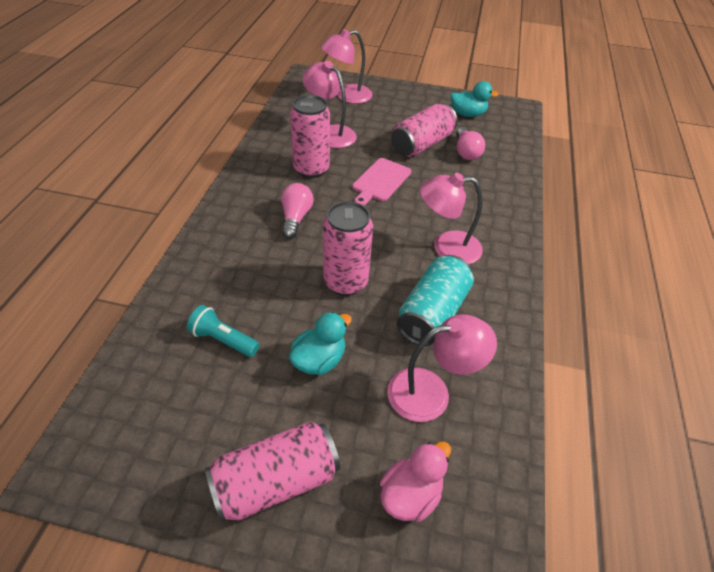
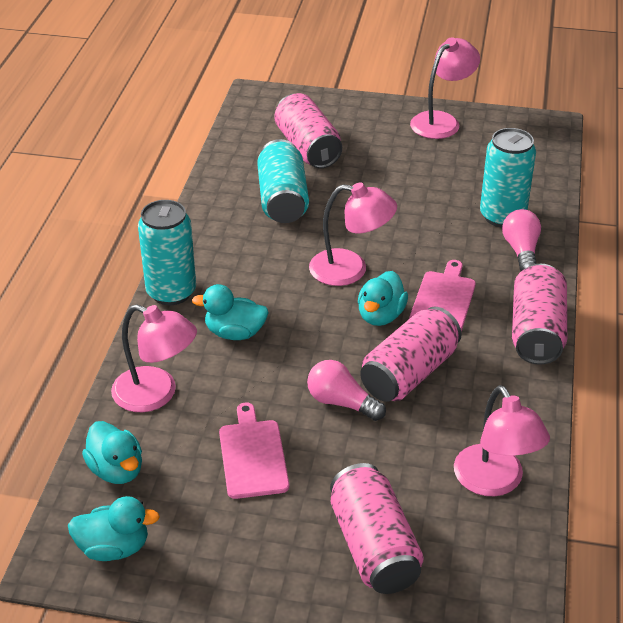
pink cutting board: 1 -> 2
pink duck: 1 -> 0
turquoise can: 1 -> 3
turquoise duck: 2 -> 4
turquoise flashlight: 1 -> 0

